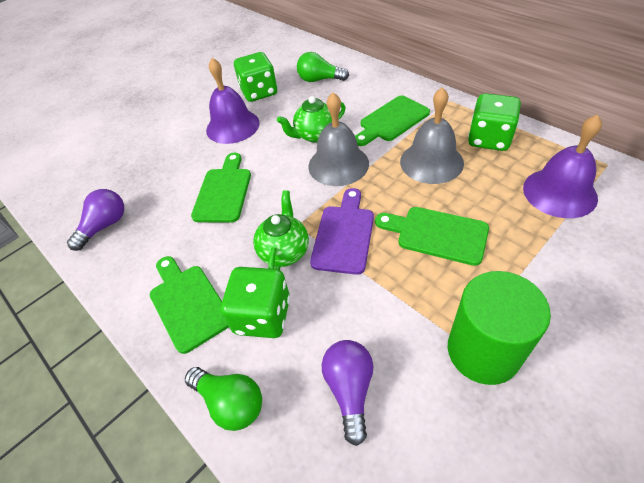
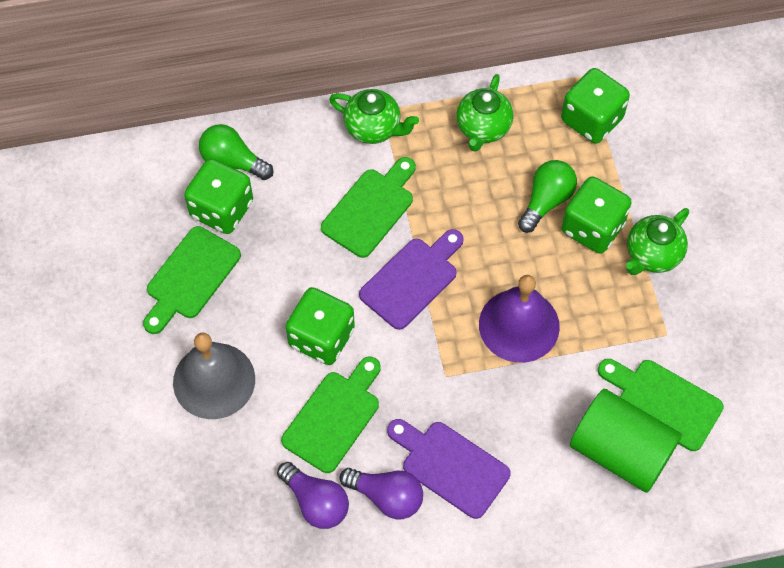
green dice: 3 -> 4
green teapot: 2 -> 3
grey bell: 2 -> 1
purple bell: 2 -> 1
purple cutting board: 1 -> 2

